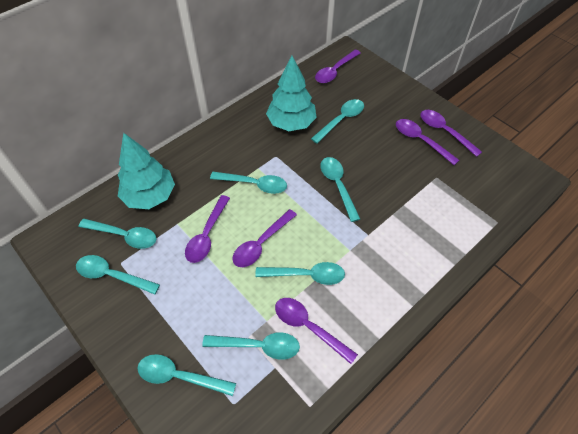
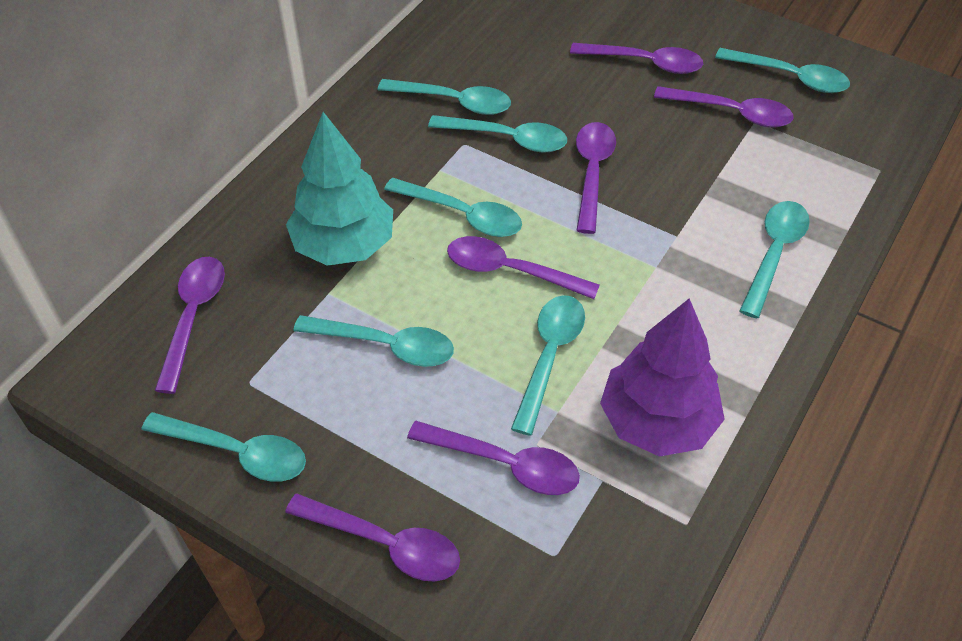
purple spoon: 6 -> 7
purple tree: 0 -> 1
turquoise tree: 2 -> 1

